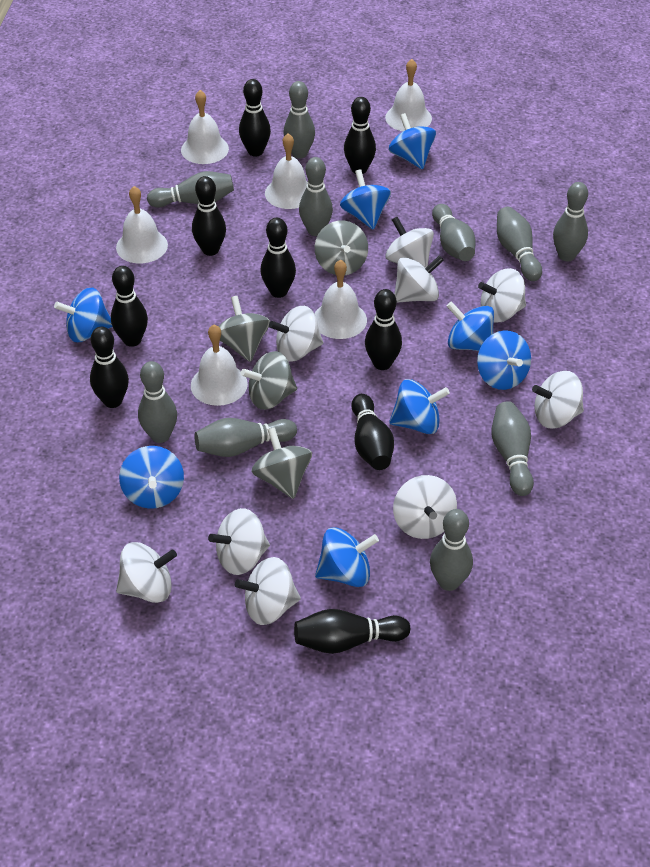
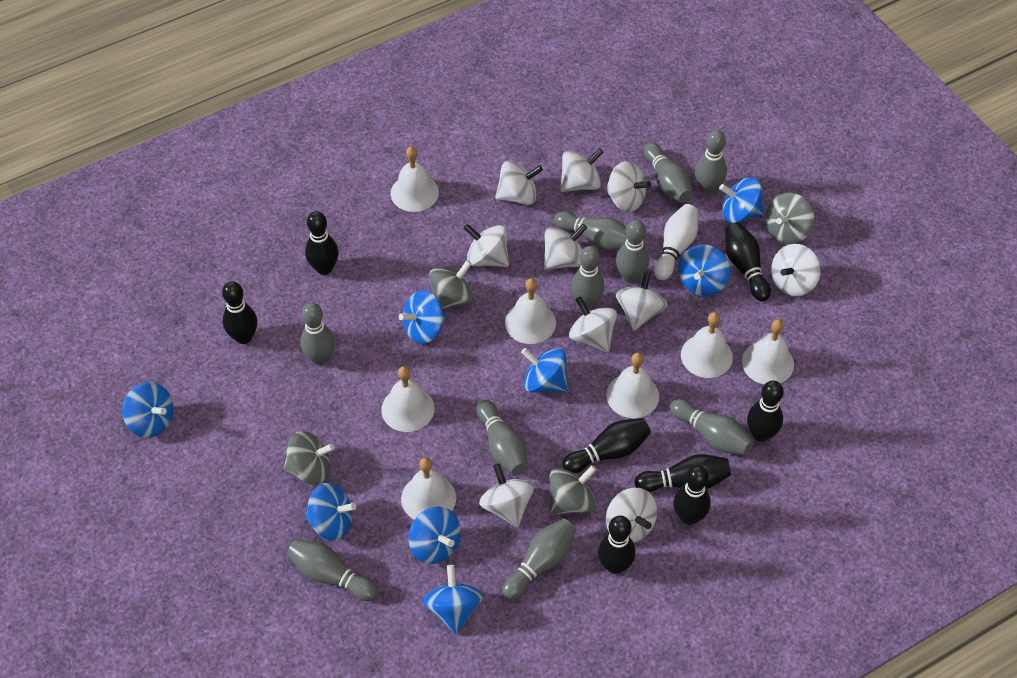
black bowling pin: 9 -> 8
white bell: 6 -> 7
white bowling pin: 0 -> 1
white spinning top: 9 -> 10

